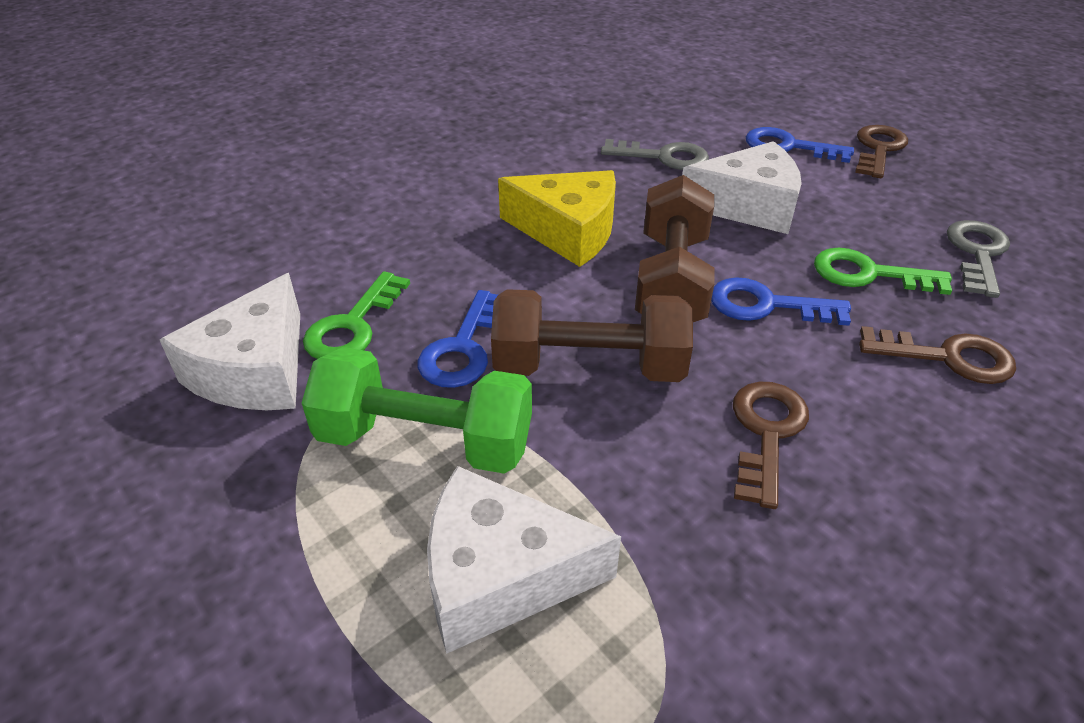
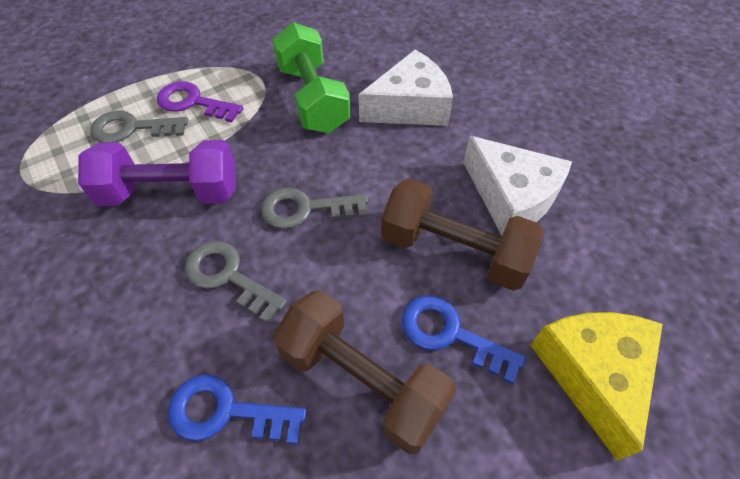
blue key: 3 -> 2
brown key: 3 -> 0
green key: 2 -> 0
grey key: 2 -> 3
purple dumbbell: 0 -> 1
purple key: 0 -> 1
white cheese: 3 -> 2

